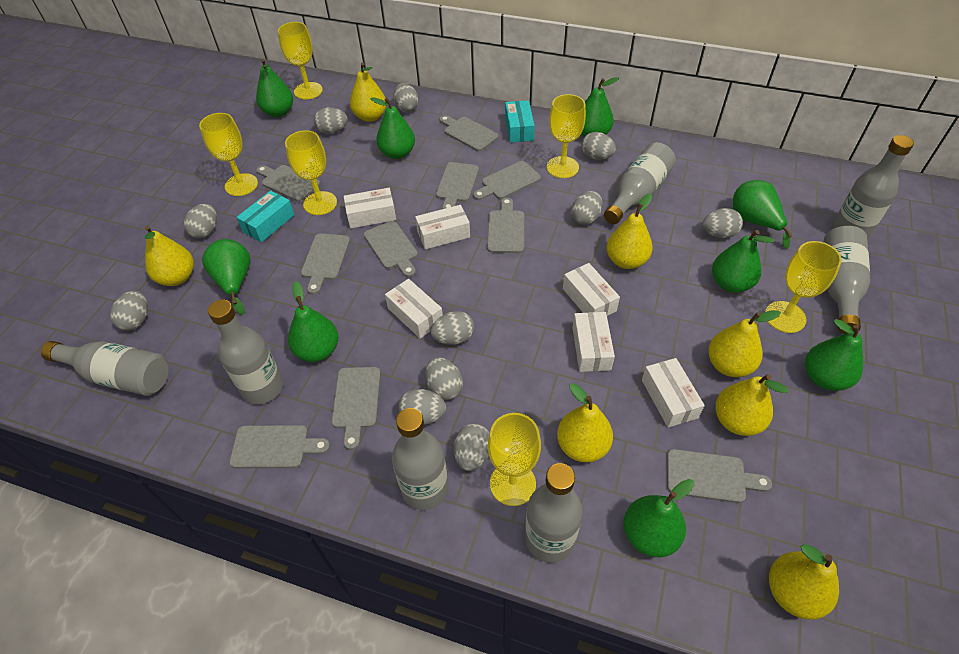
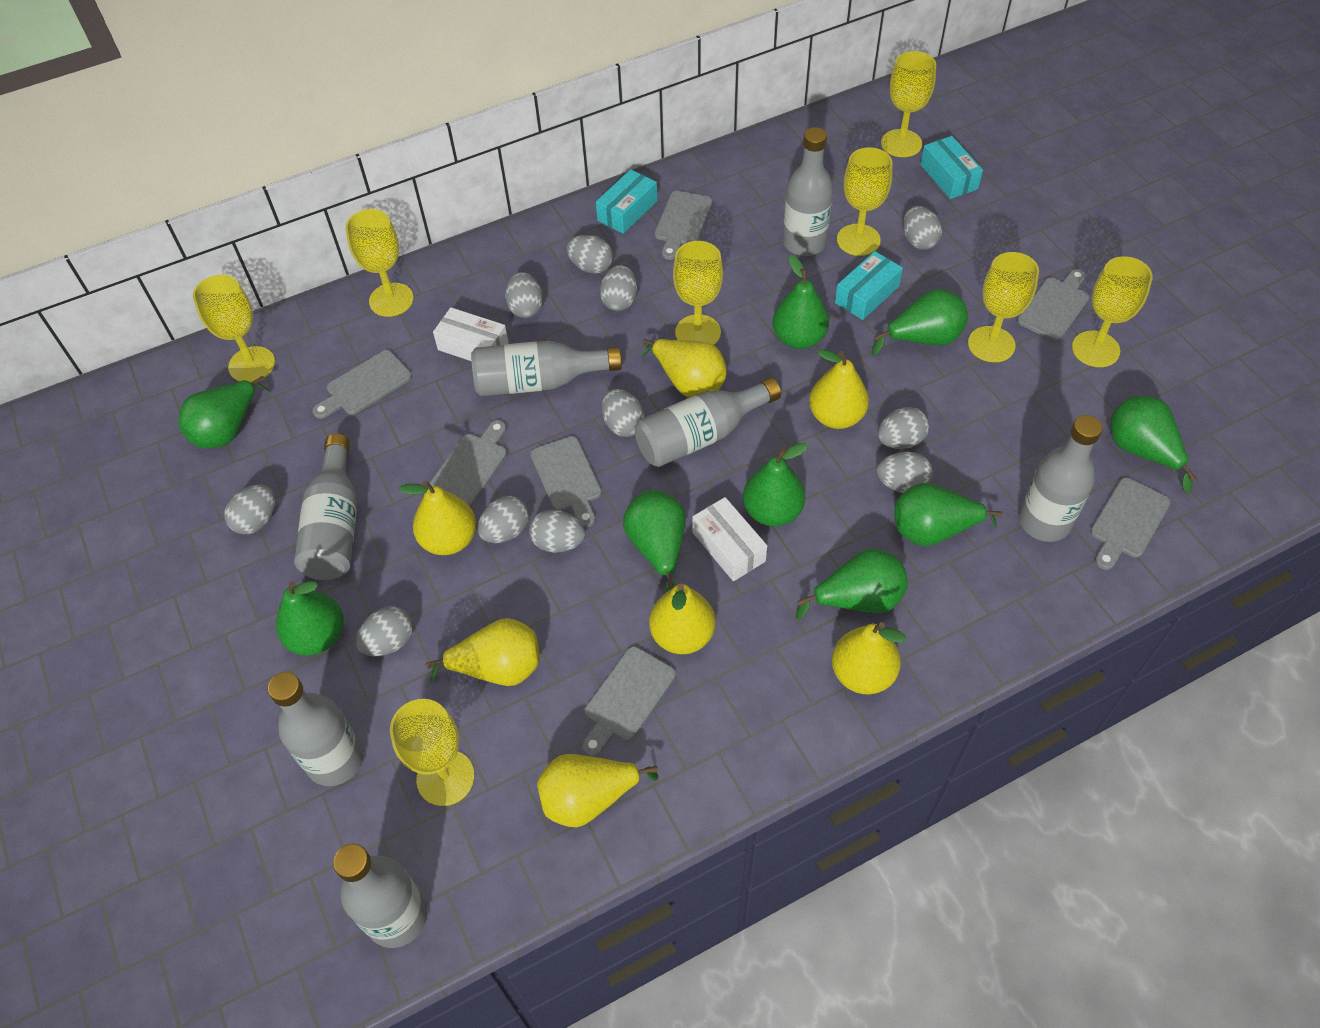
grey cutting board: 10 -> 7
turquoise box: 2 -> 3
white box: 6 -> 2
yellow goblet: 6 -> 8

